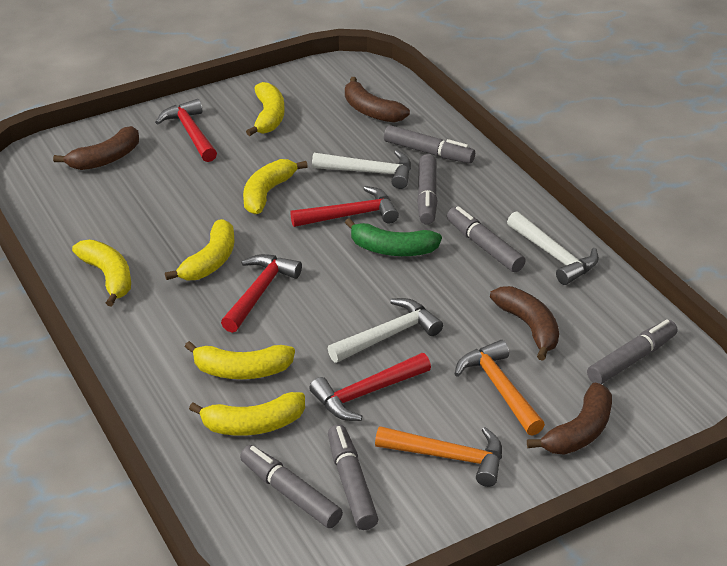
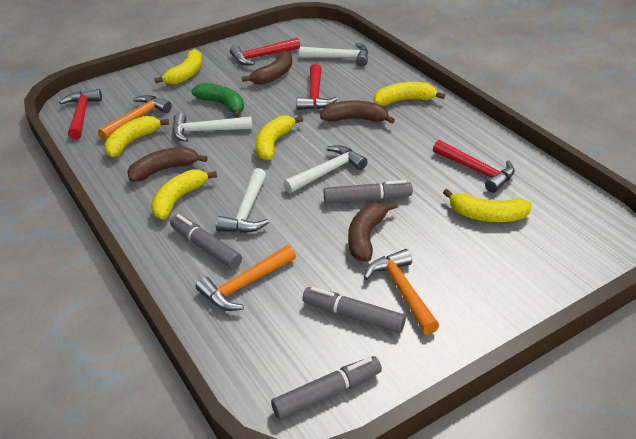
grey marker: 6 -> 4
orange hammer: 2 -> 3
white hammer: 3 -> 4

